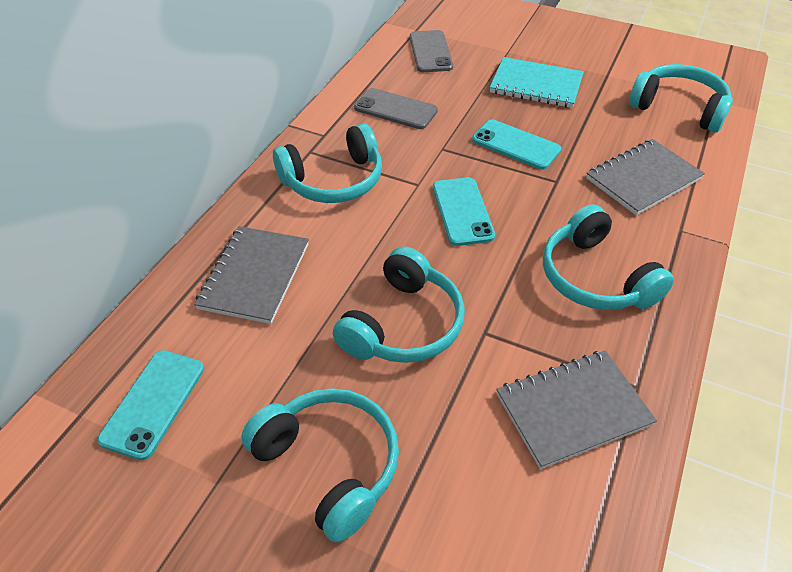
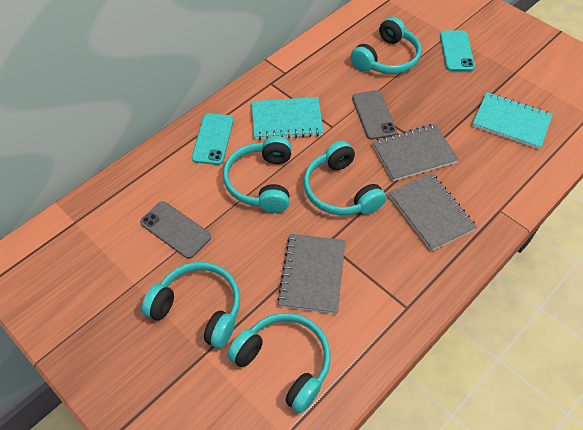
turquoise notebook: 1 -> 2
turquoise phone: 3 -> 2

